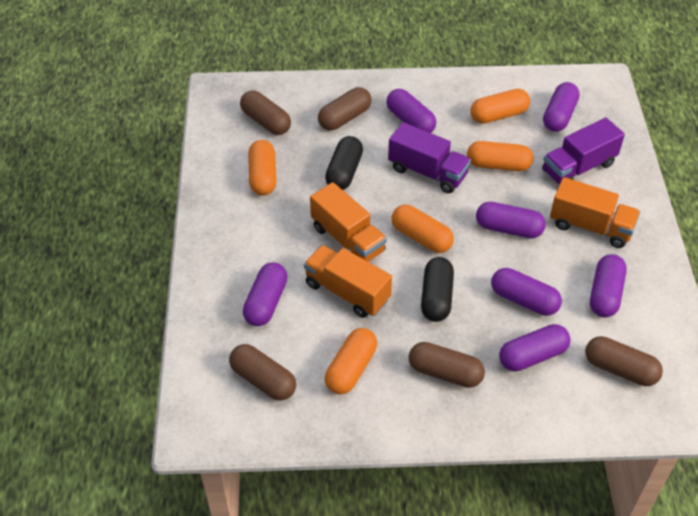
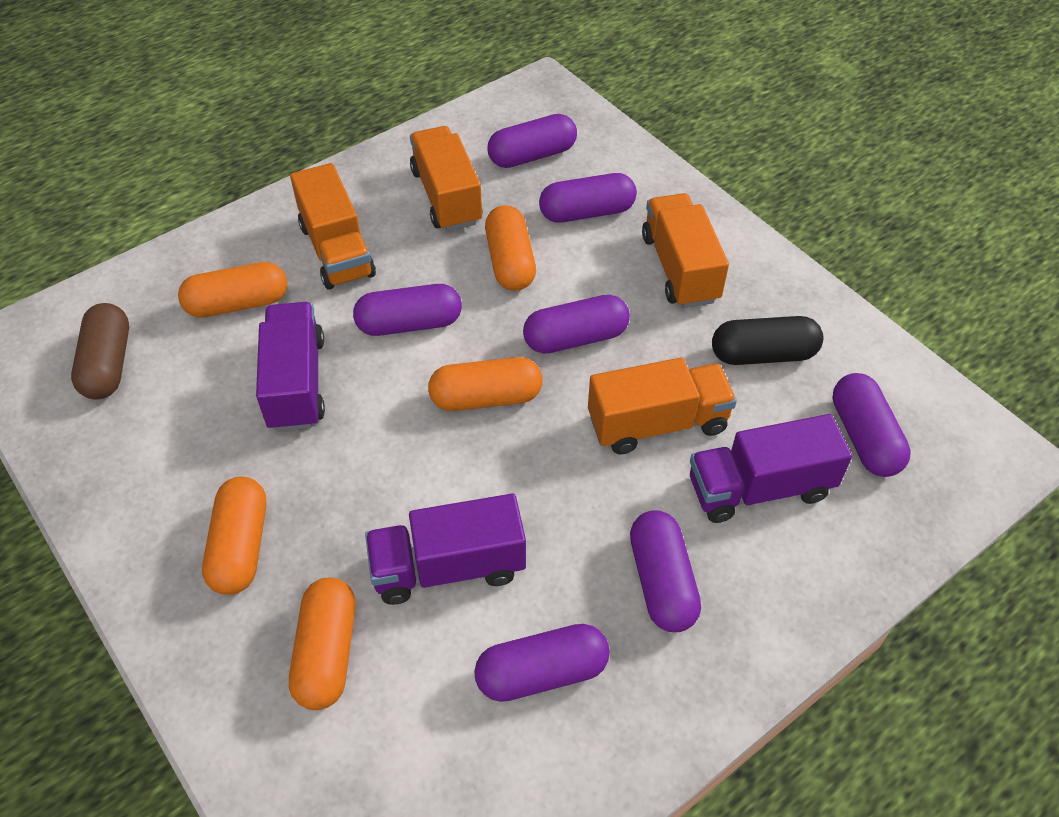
black capsule: 2 -> 1
brown capsule: 5 -> 1
orange truck: 3 -> 4
purple truck: 2 -> 3

